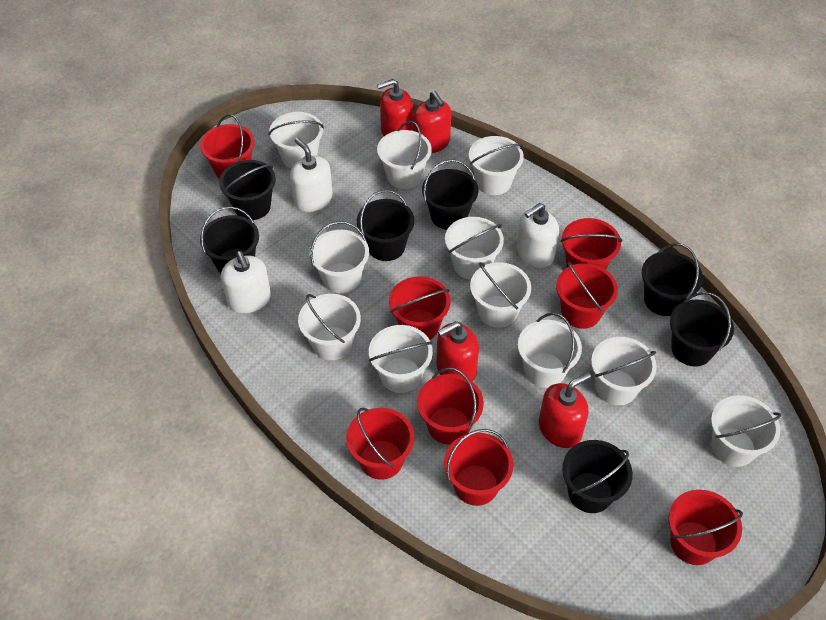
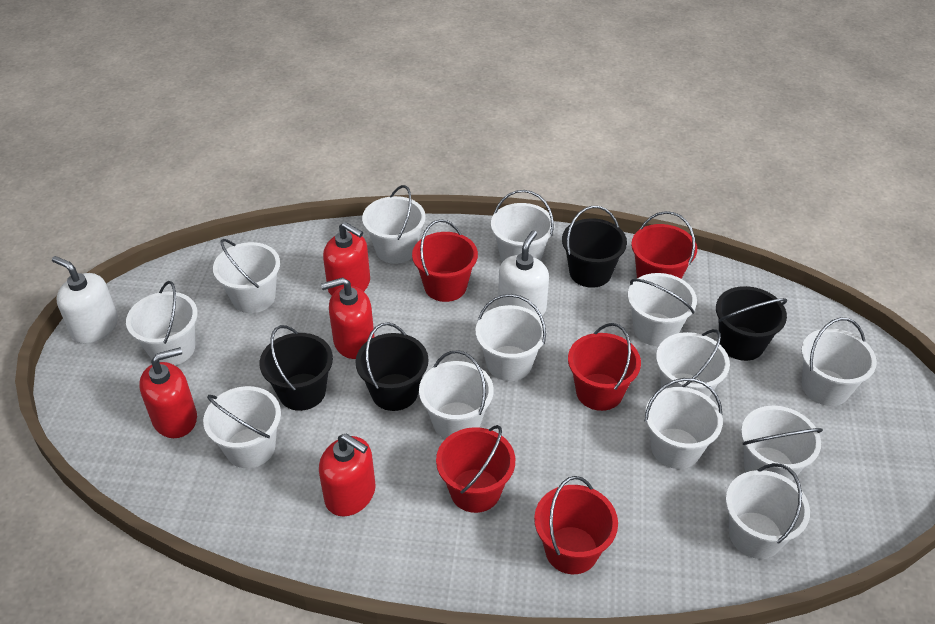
black bucket: 7 -> 4
red bucket: 8 -> 5
white bucket: 11 -> 13
white soap dispenser: 3 -> 2

